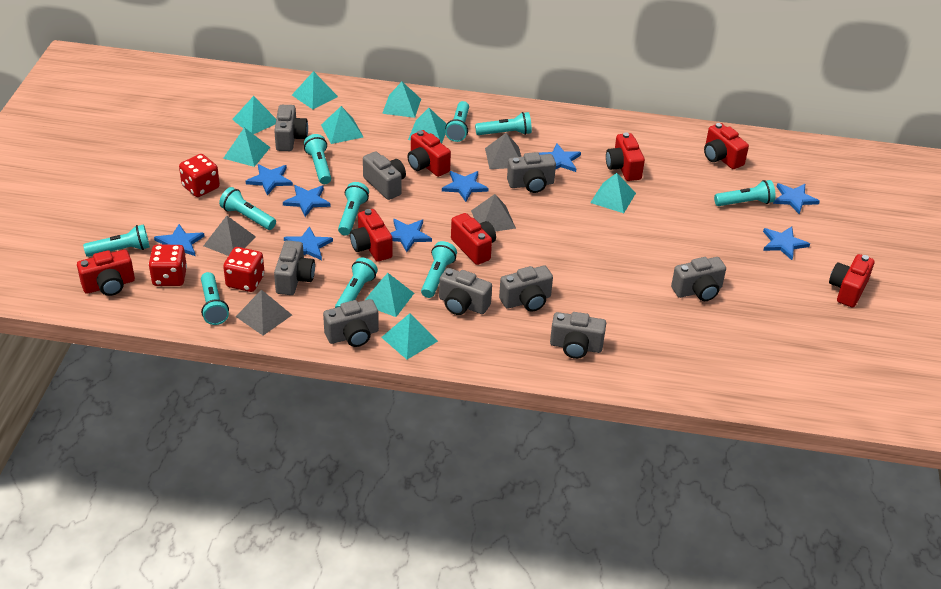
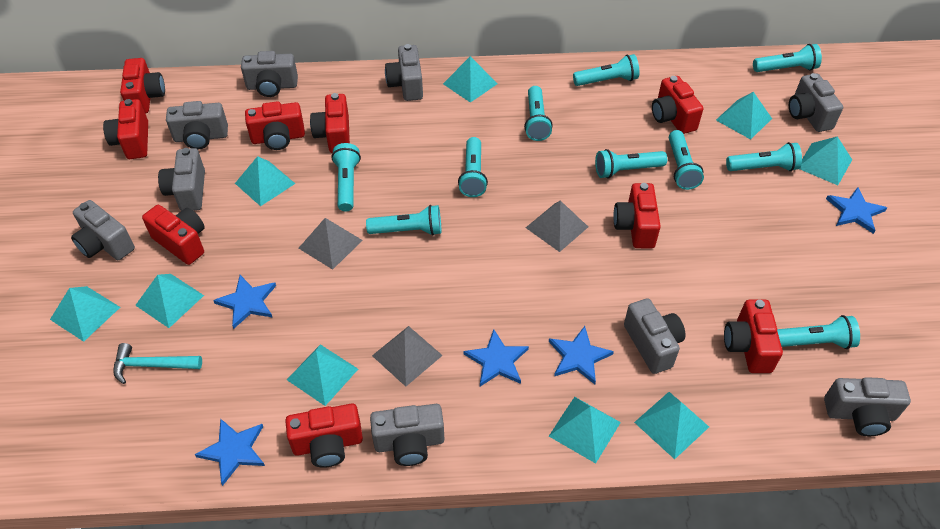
blue star: 9 -> 5
grey pyramid: 4 -> 3
red camera: 7 -> 9
red dice: 3 -> 0
turquoise hammer: 0 -> 1

